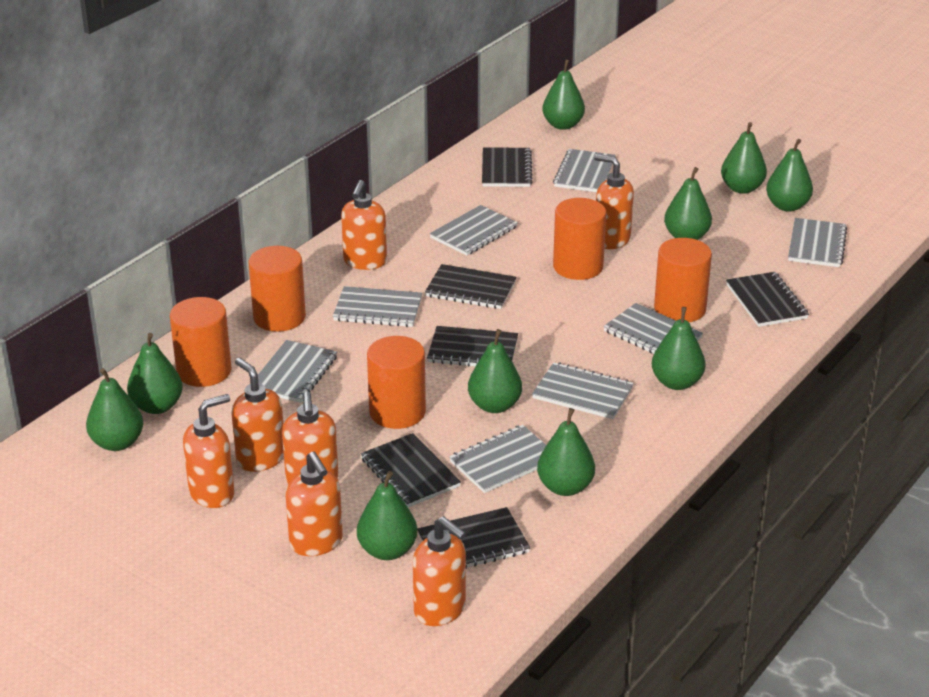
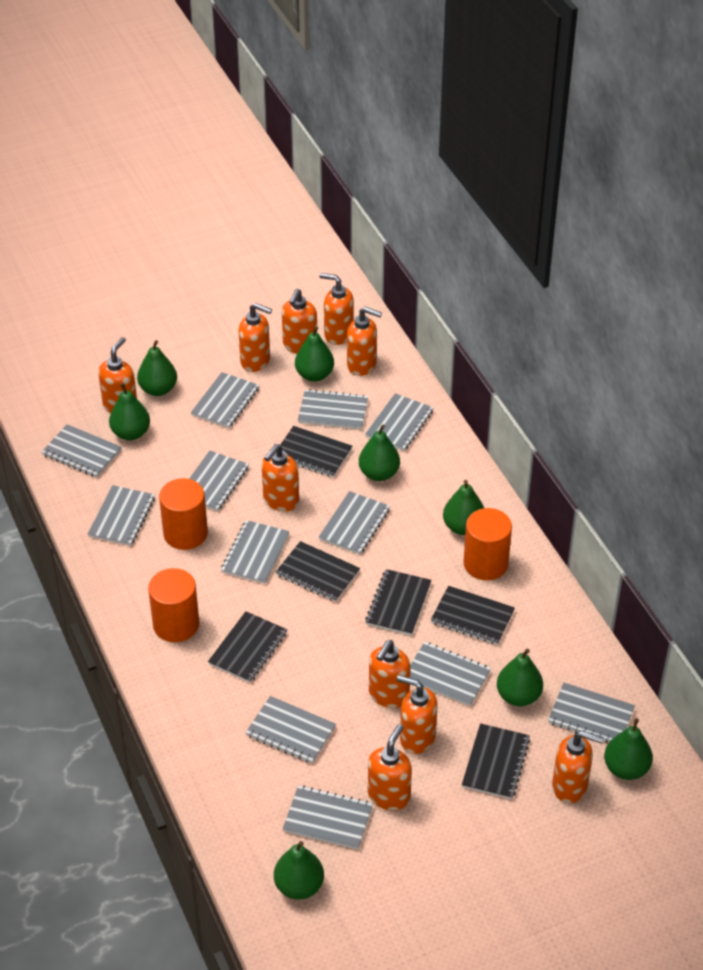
green pear: 10 -> 8
grey notebook: 8 -> 12
orange cylinder: 5 -> 3
orange soap dispenser: 7 -> 10

